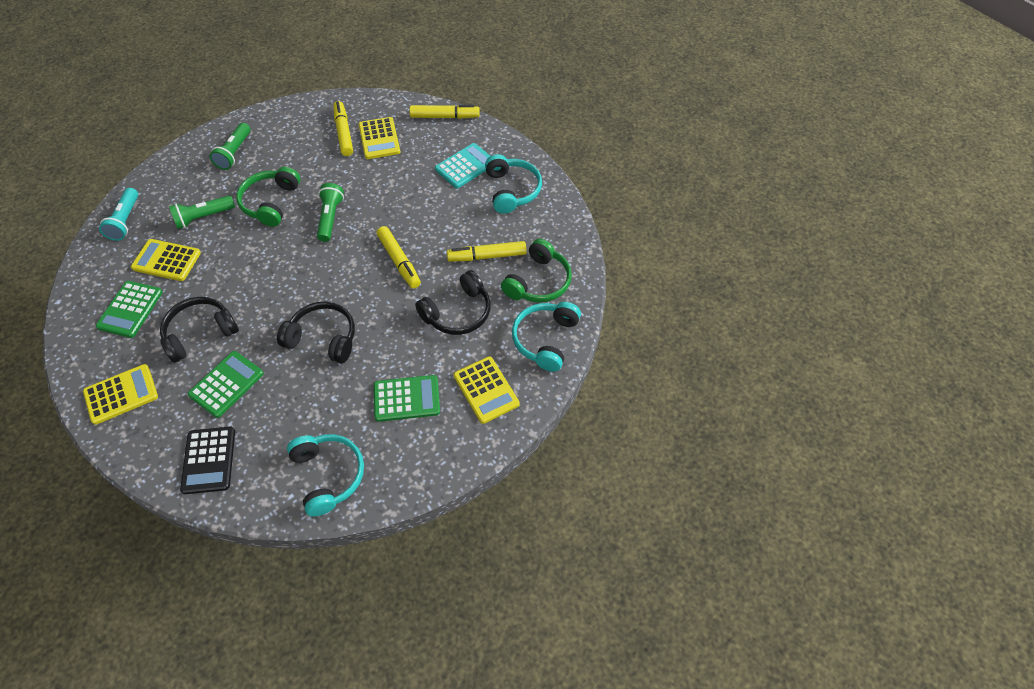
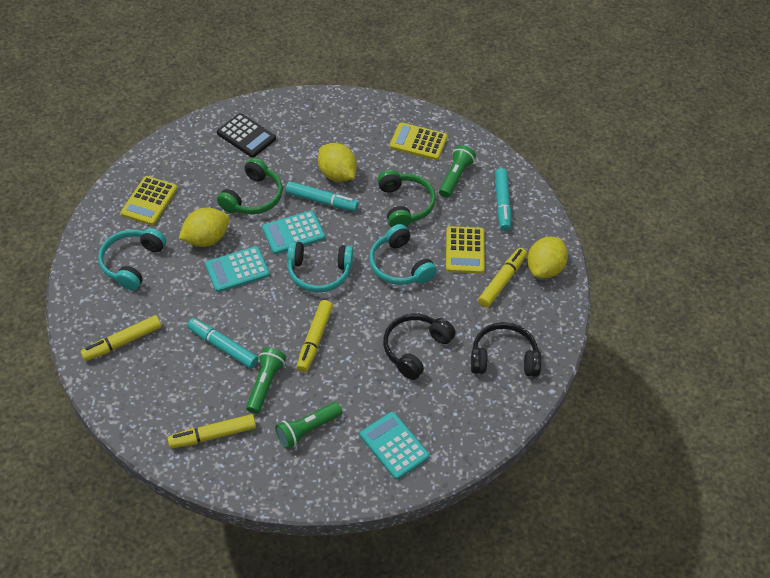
black headphones: 3 -> 2
green calculator: 3 -> 0
turquoise calculator: 1 -> 3
turquoise flashlight: 1 -> 0
turquoise marker: 0 -> 3
yellow calculator: 4 -> 3
yellow lemon: 0 -> 3

